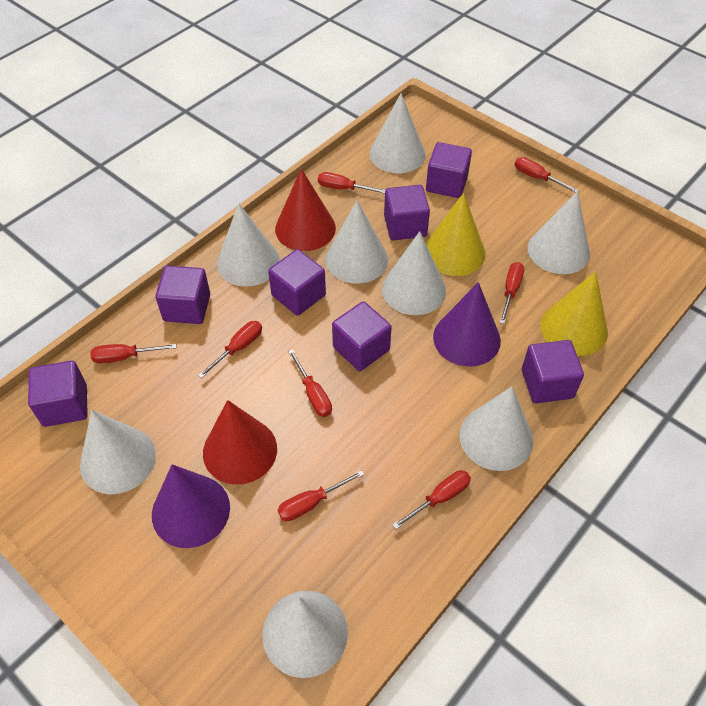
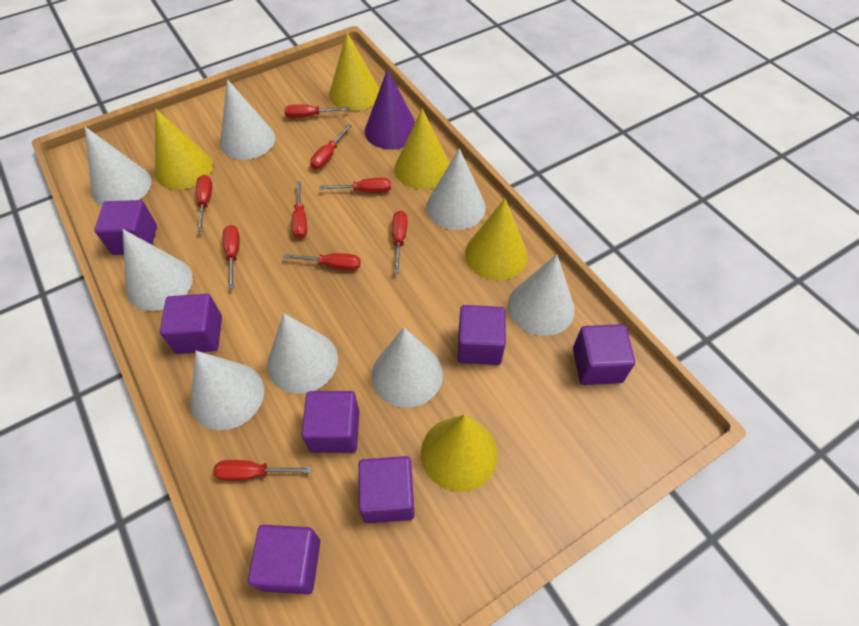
purple cone: 2 -> 1
red cone: 2 -> 0
red screwdriver: 8 -> 9
yellow cone: 2 -> 5

